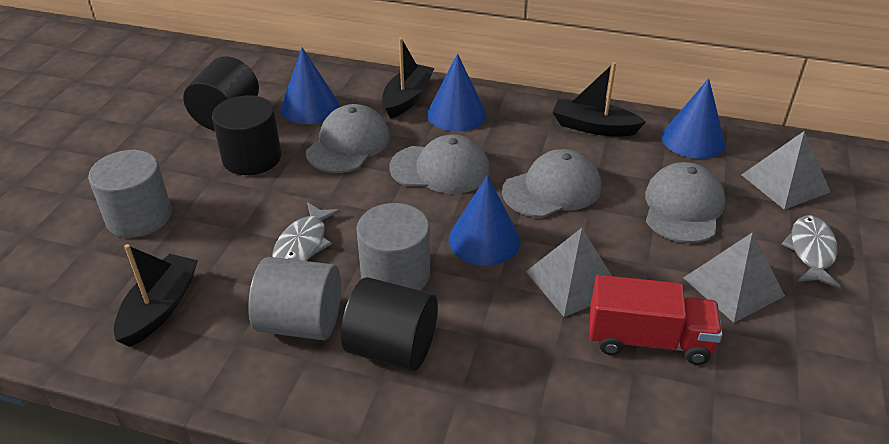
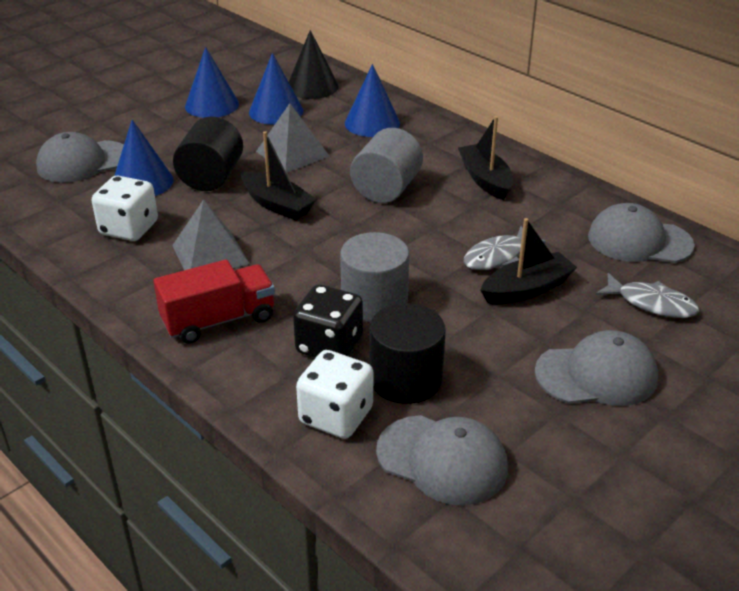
black cone: 0 -> 1
black cylinder: 3 -> 2
black dice: 0 -> 1
grey cylinder: 3 -> 2
grey pyramid: 3 -> 2
white dice: 0 -> 2

